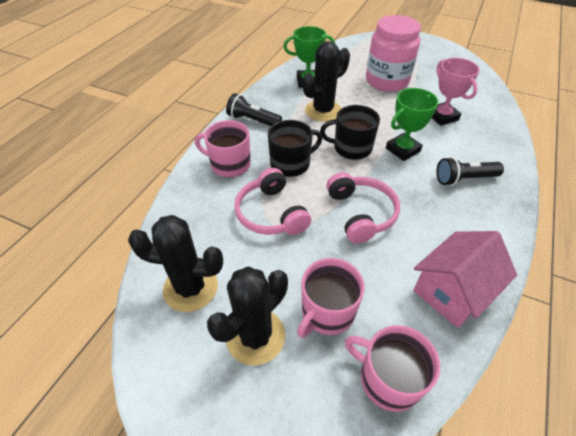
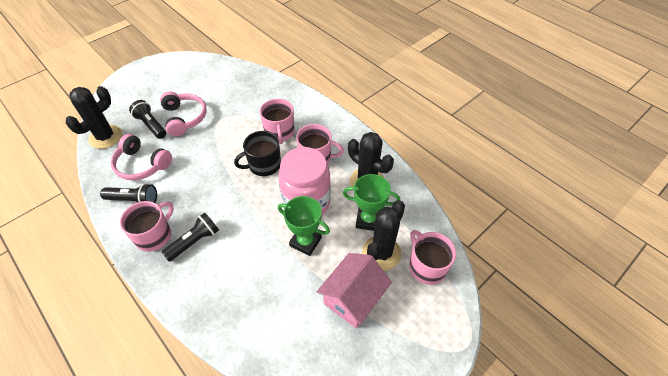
black flashlight: 2 -> 3
black mug: 2 -> 1
pink mug: 3 -> 4
pink trophy: 1 -> 0

